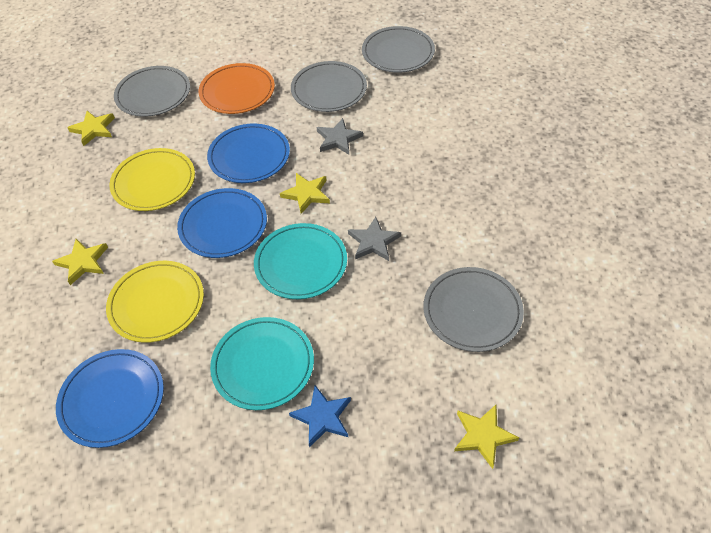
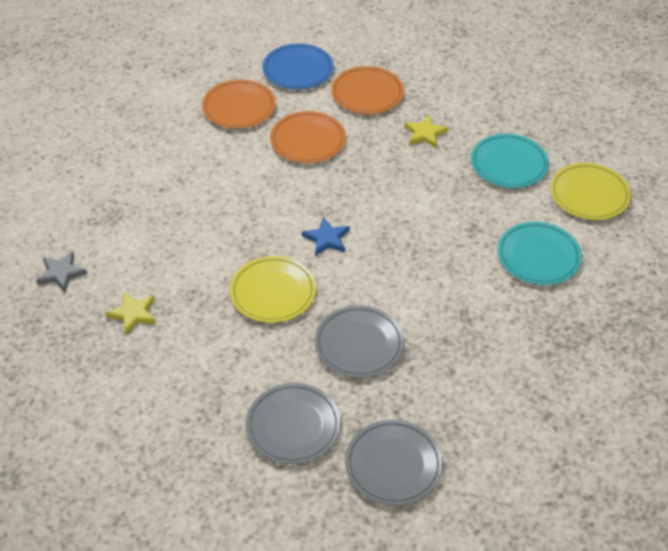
blue plate: 3 -> 1
grey plate: 4 -> 3
grey star: 2 -> 1
orange plate: 1 -> 3
yellow star: 4 -> 2

